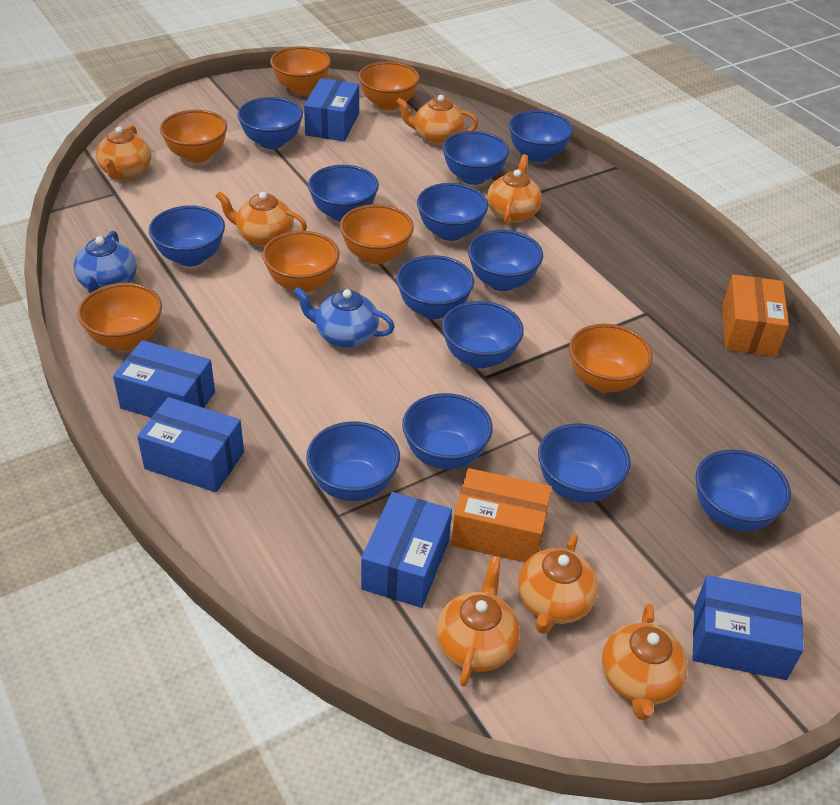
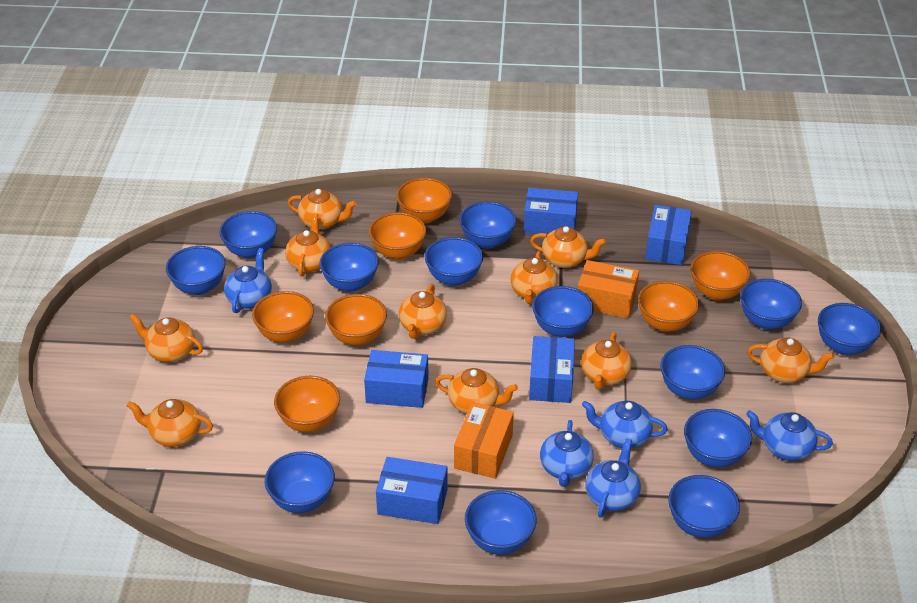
blue teapot: 2 -> 5
orange teapot: 7 -> 10

